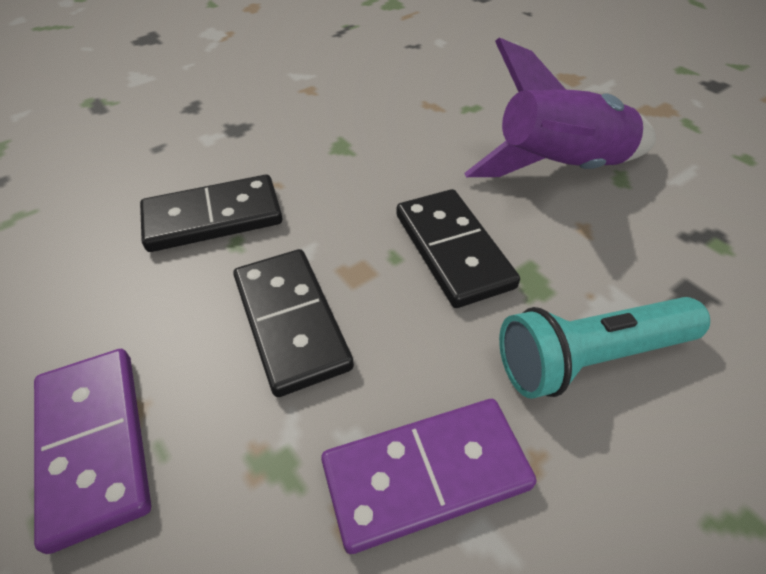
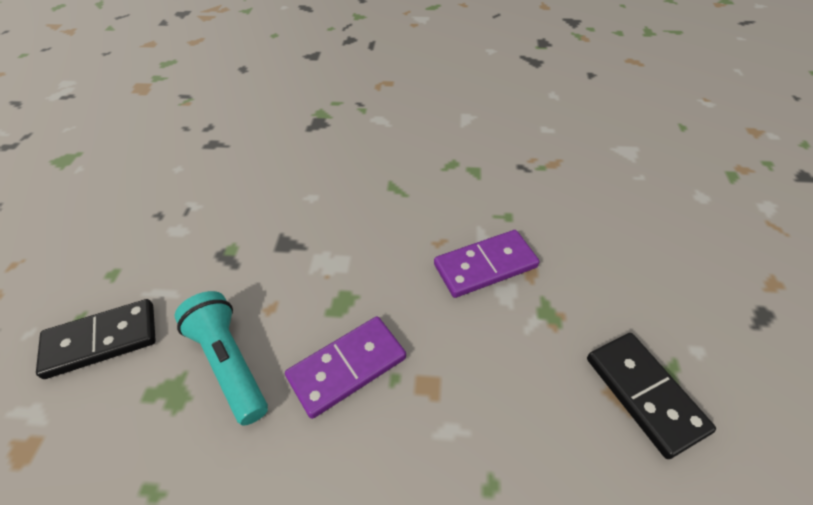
black domino: 3 -> 2
purple rocket: 1 -> 0

